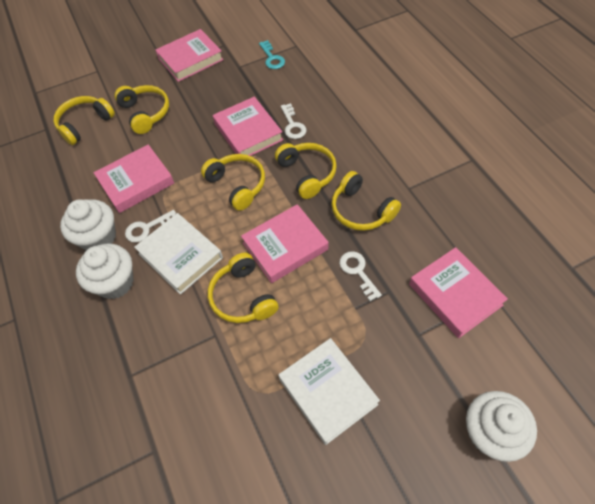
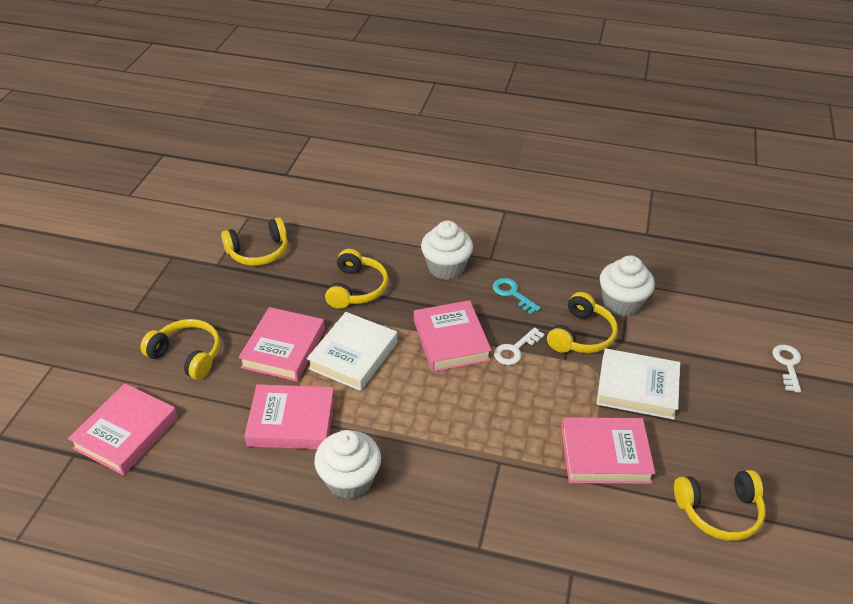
white key: 3 -> 2
yellow headphones: 6 -> 5

